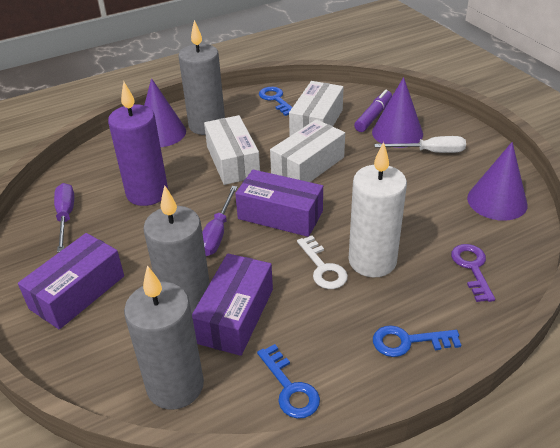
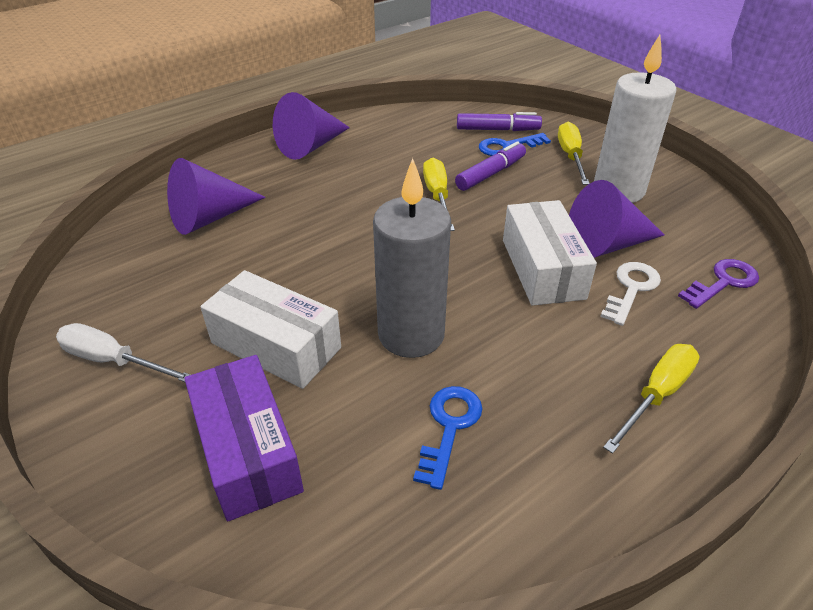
blue key: 3 -> 2
grey candle: 3 -> 1
purple box: 3 -> 1
purple candle: 1 -> 0
purple marker: 1 -> 2
purple screwdriver: 2 -> 0
white box: 3 -> 2
yellow screwdriver: 0 -> 3

